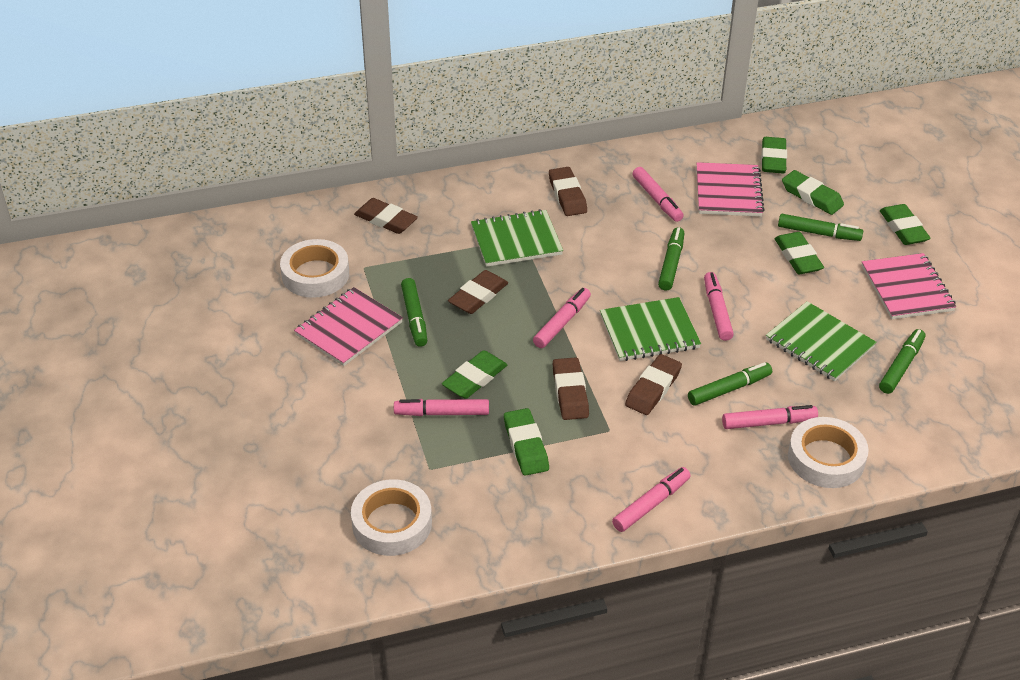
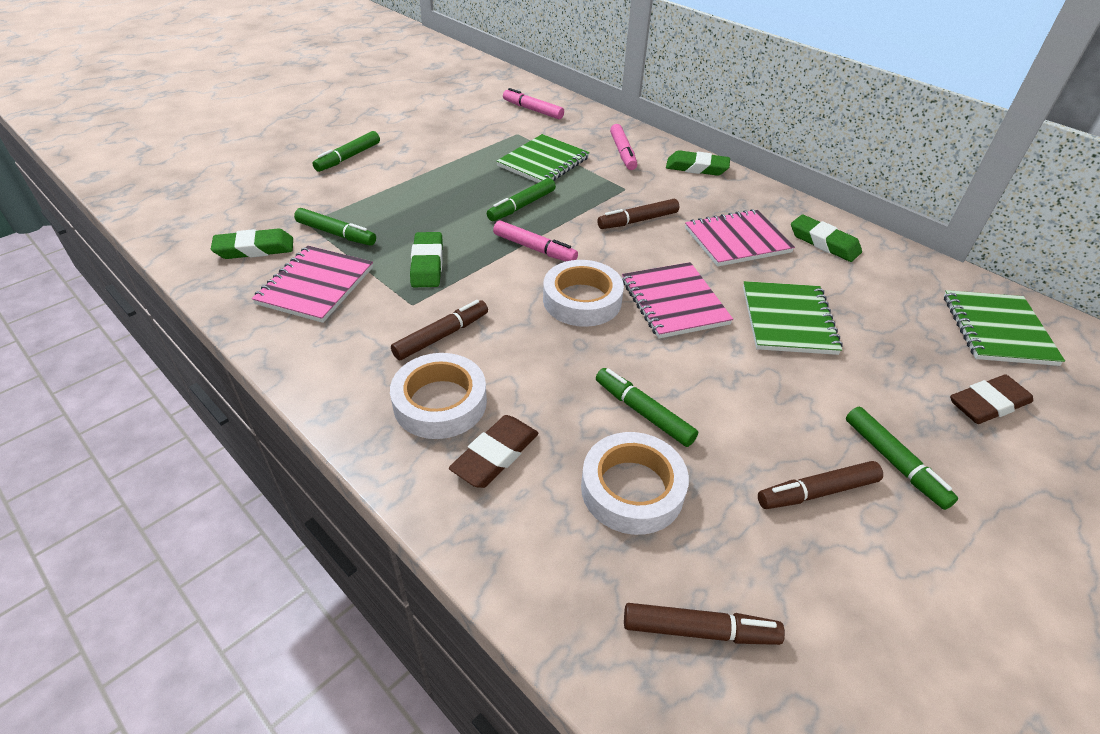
brown eraser: 5 -> 2
brown marker: 0 -> 4
green eraser: 6 -> 4
pink marker: 6 -> 3

